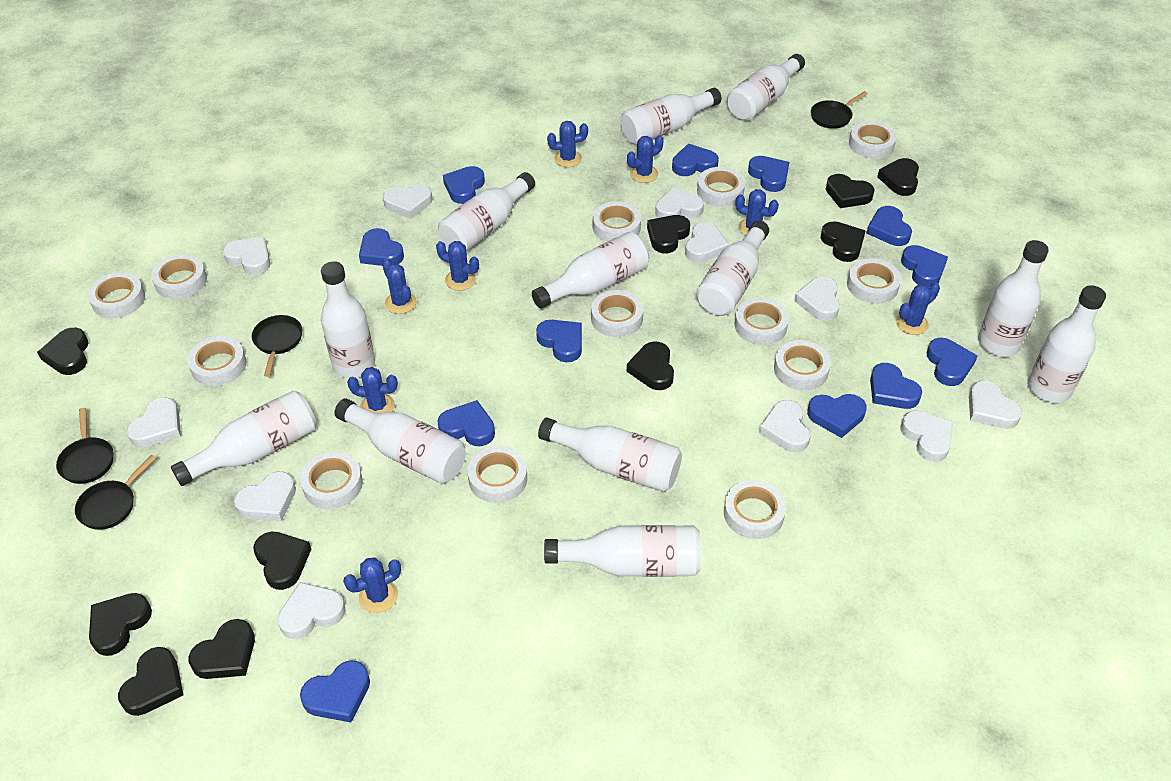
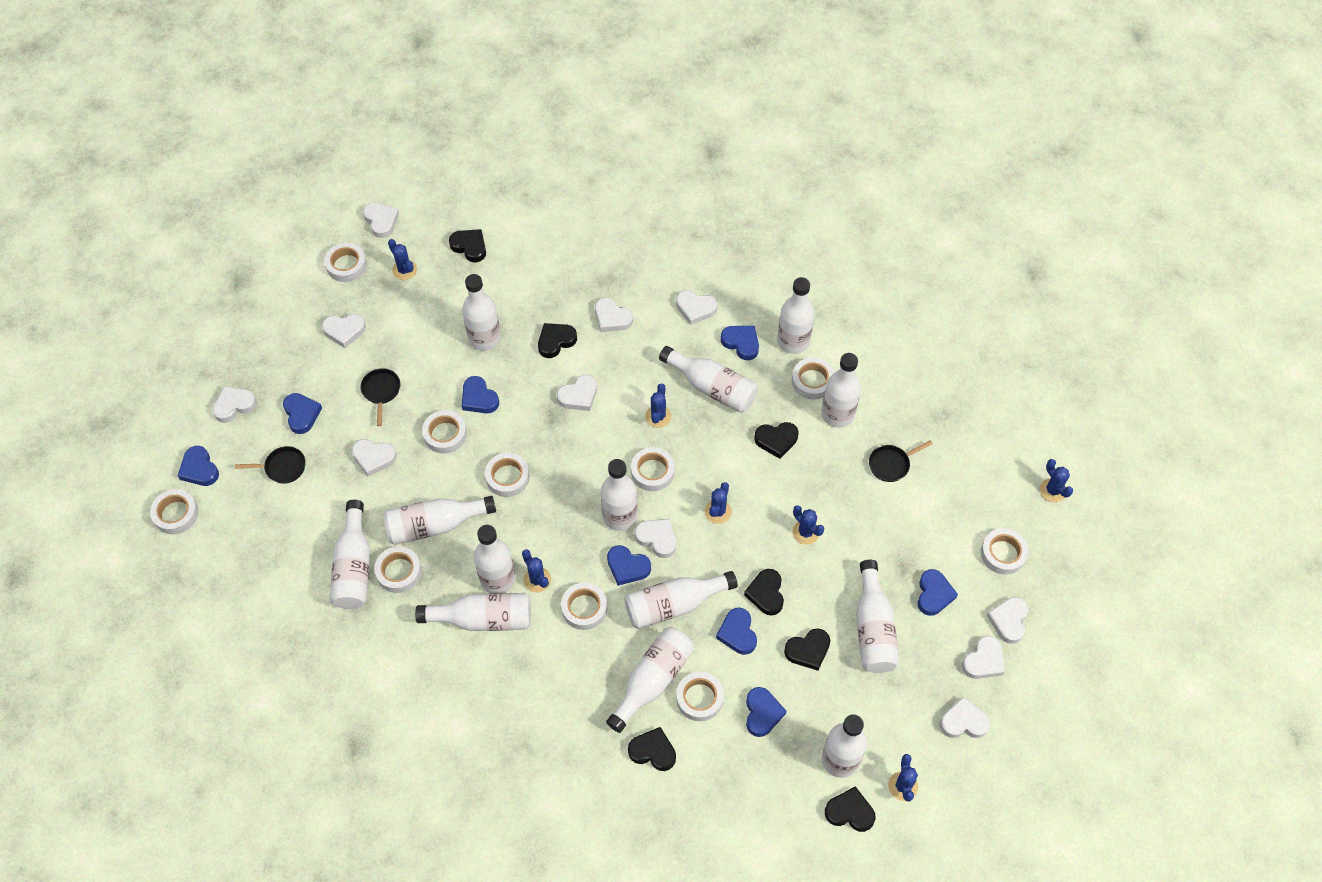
black heart: 10 -> 7
black pan: 4 -> 3
blue cactus: 8 -> 7
blue heart: 12 -> 8
white bottle: 12 -> 13
white tape: 13 -> 10

